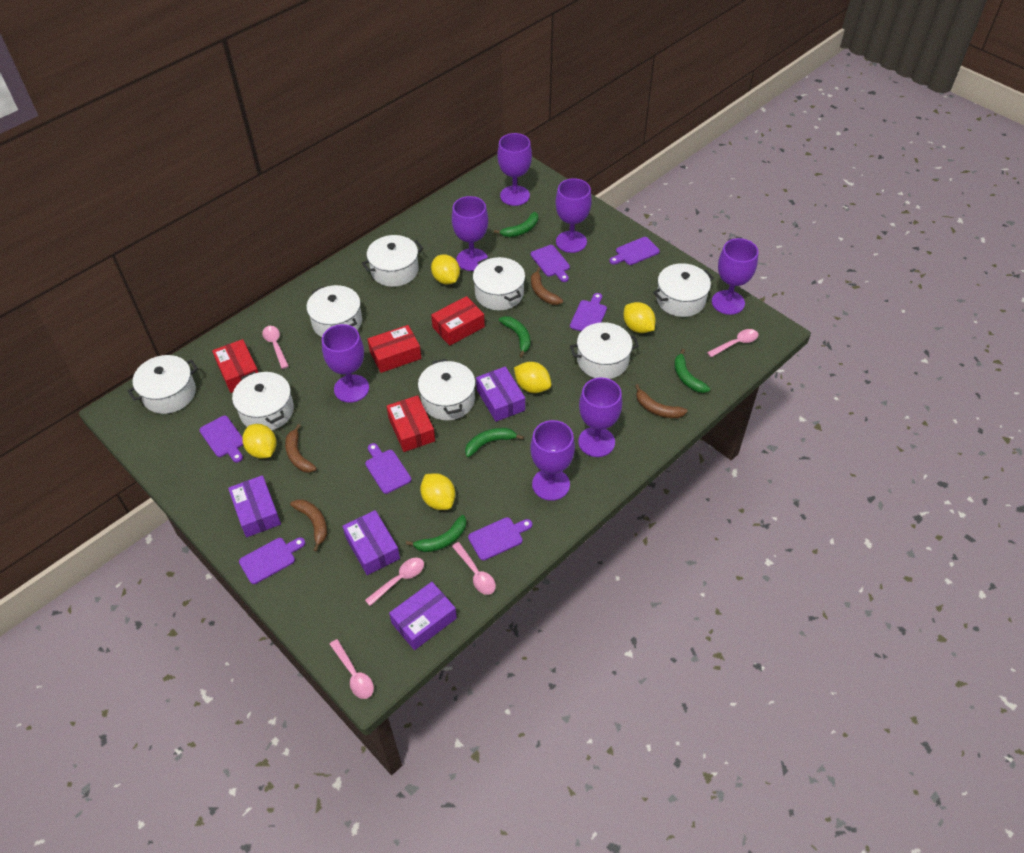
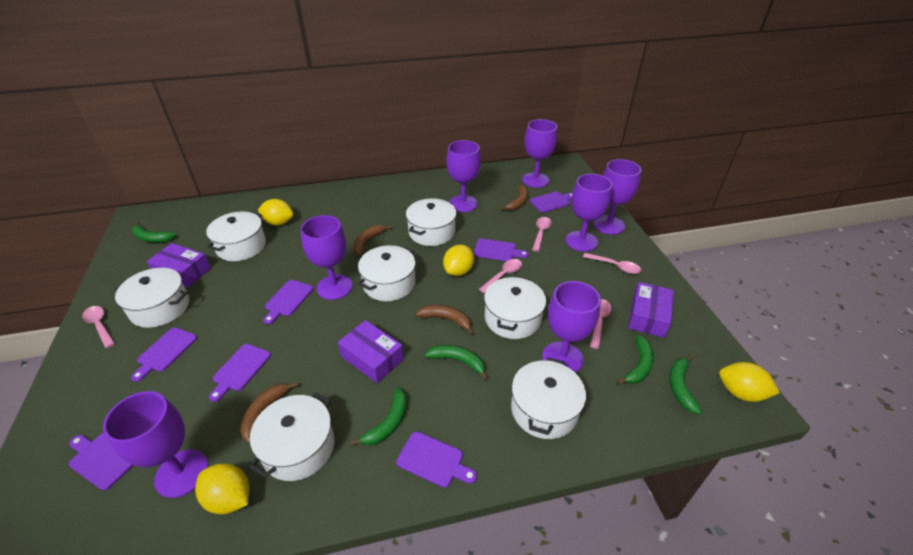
purple box: 4 -> 3
red box: 4 -> 0
white pot: 8 -> 7
yellow lemon: 5 -> 4

